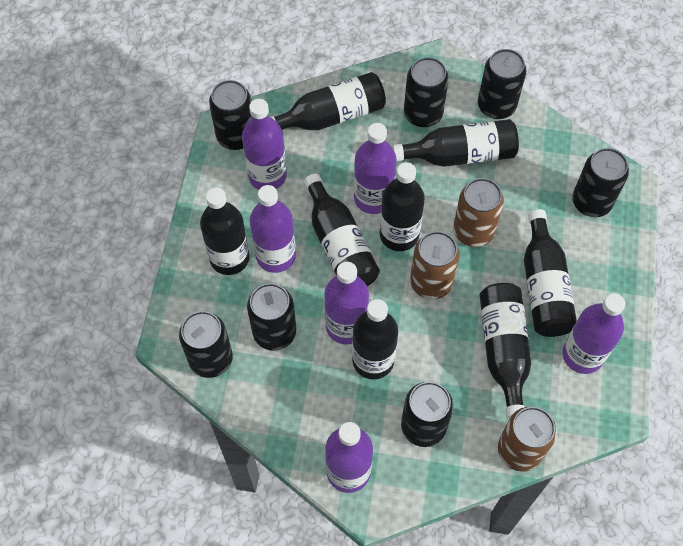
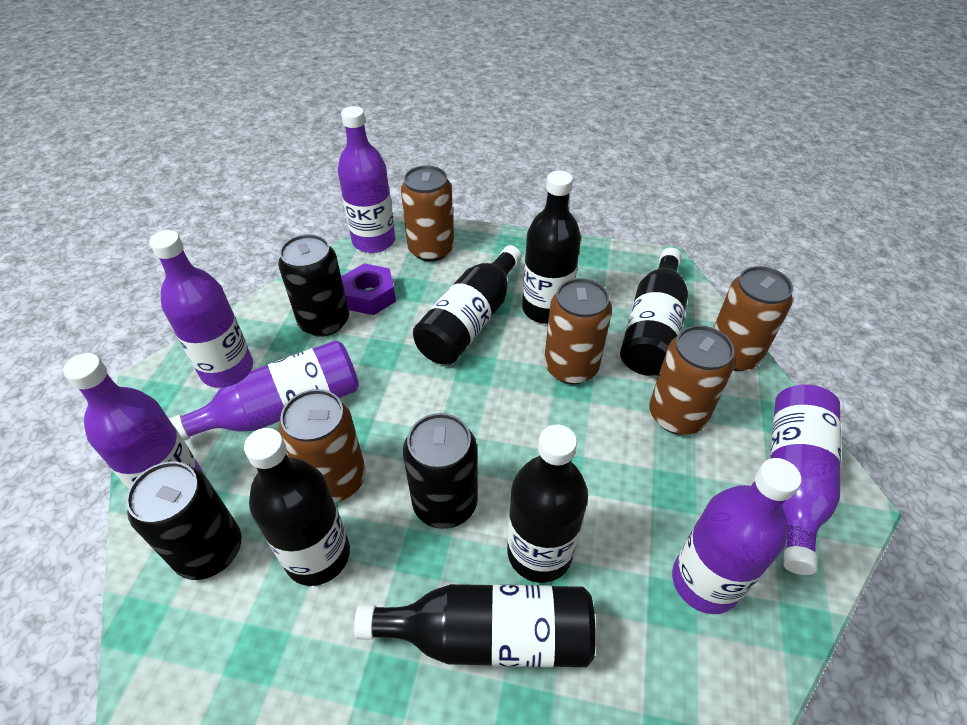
black bottle: 8 -> 6
black can: 7 -> 3
brown can: 3 -> 5
purple nut: 0 -> 1

